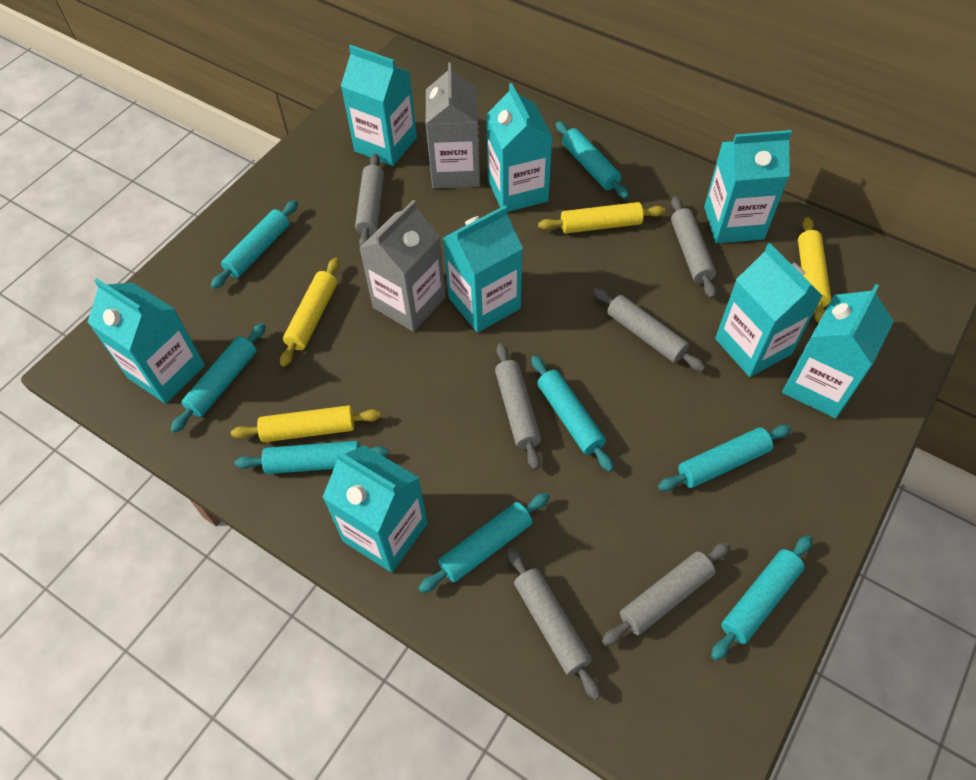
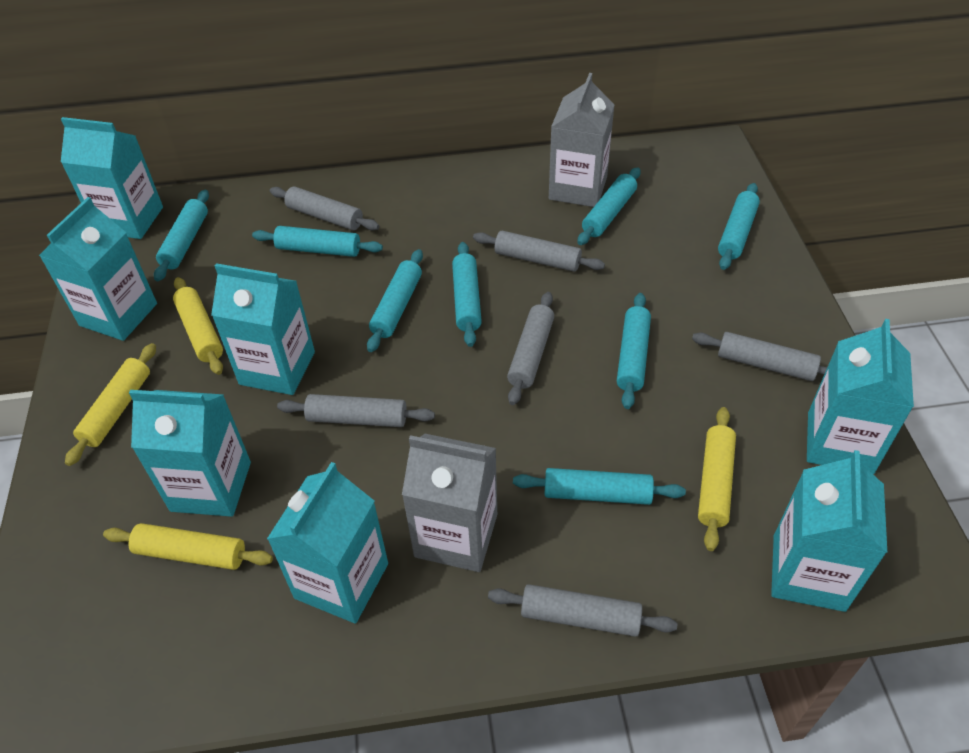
turquoise carton: 8 -> 7

